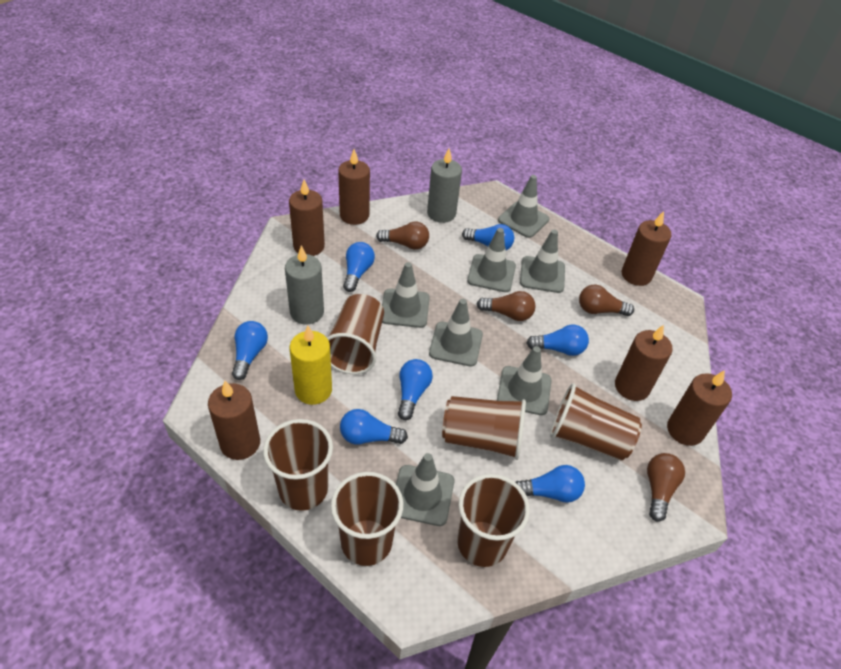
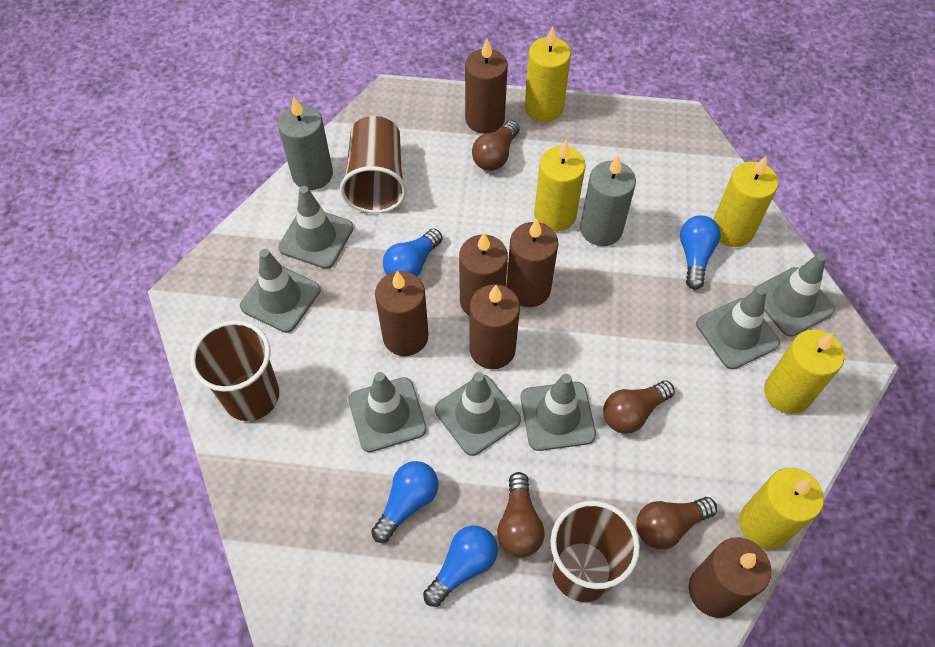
blue light bulb: 7 -> 4
brown cup: 6 -> 3
yellow candle: 1 -> 5

